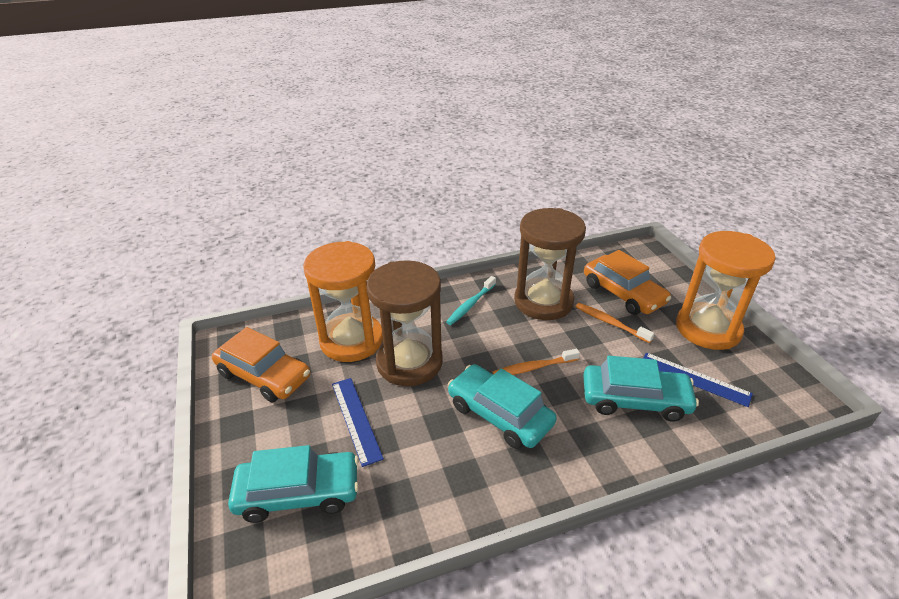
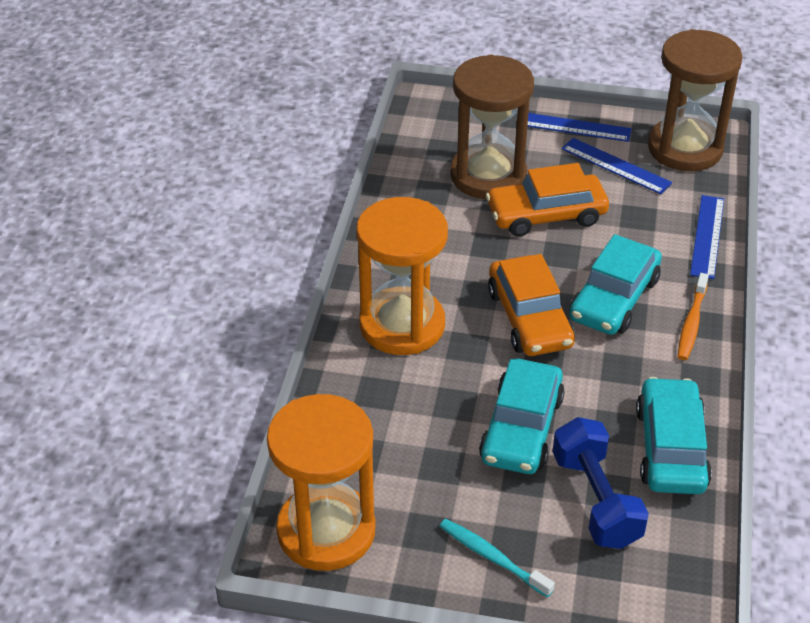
blue dumbbell: 0 -> 1
blue ruler: 2 -> 3
orange toothbrush: 2 -> 1

